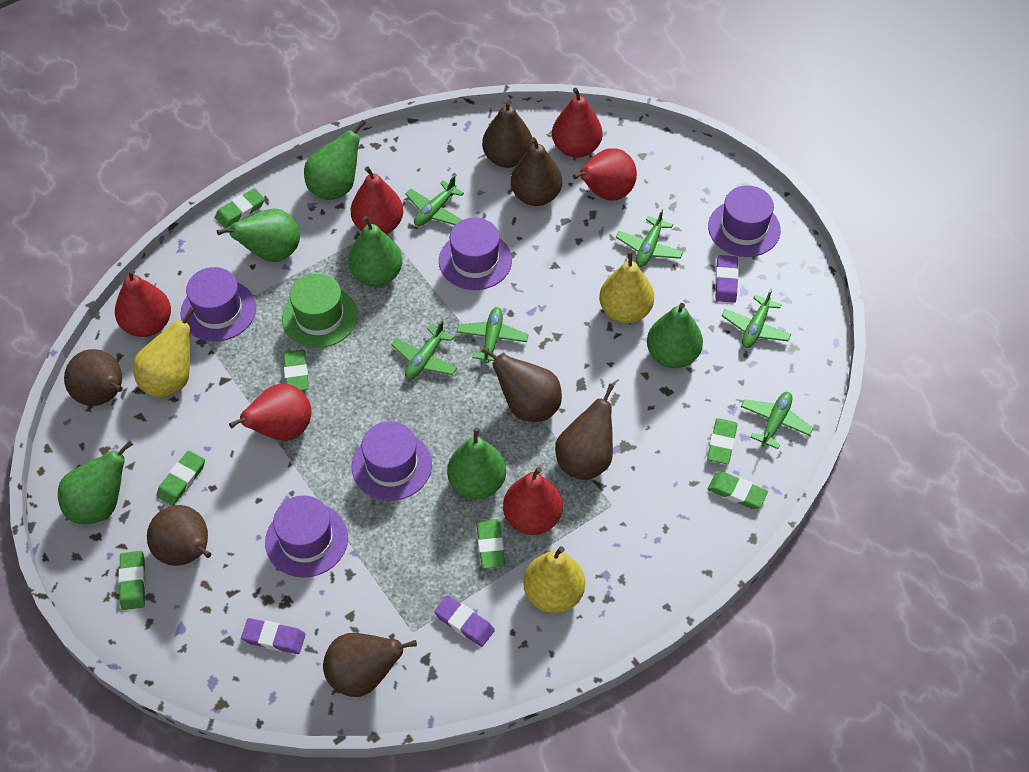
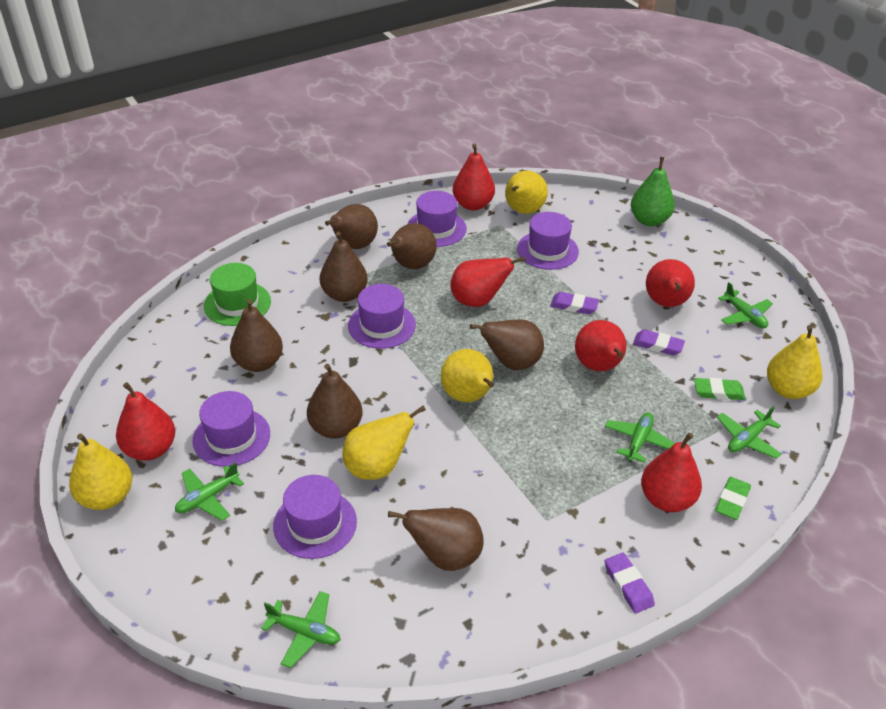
green eraser: 7 -> 2
green pear: 6 -> 1
green plane: 6 -> 5
yellow pear: 3 -> 5

